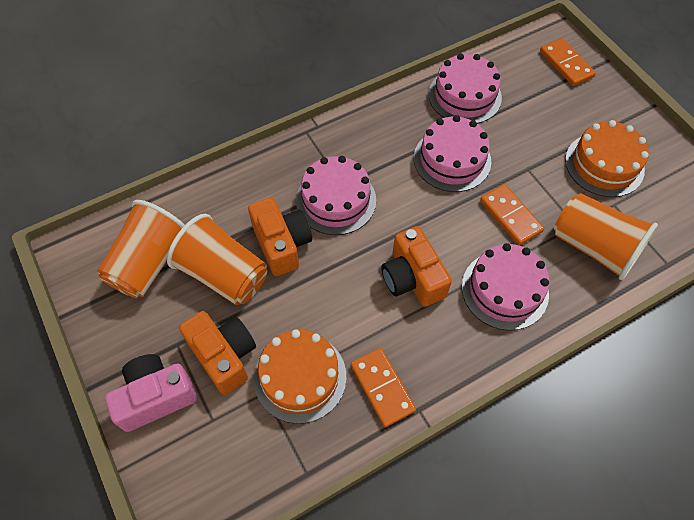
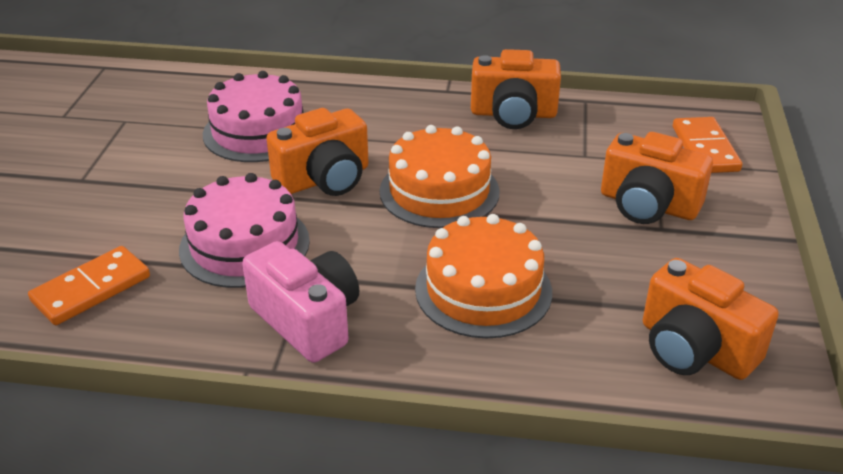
orange camera: 3 -> 4
orange cup: 3 -> 0
orange domino: 3 -> 2
pink cake: 4 -> 2

